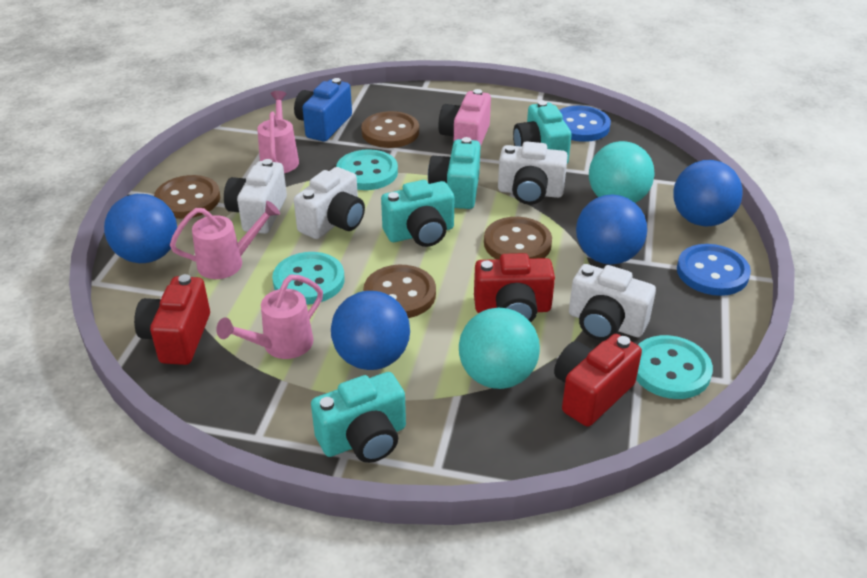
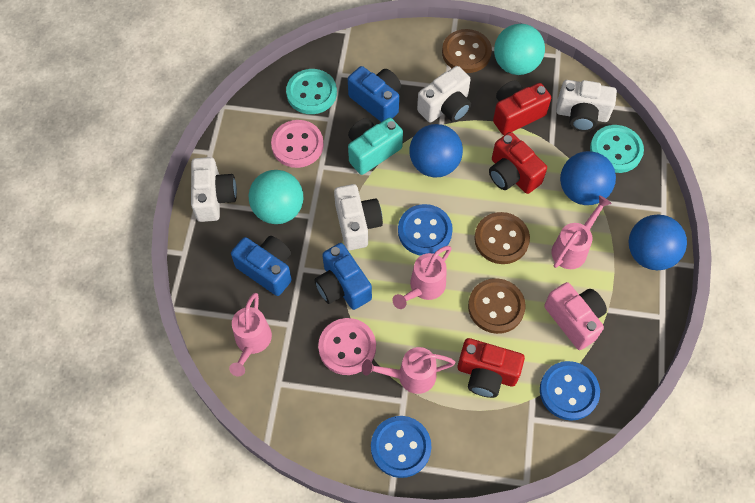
blue ball: 4 -> 3
blue button: 2 -> 3
blue camera: 1 -> 3
brown button: 4 -> 3
pink button: 0 -> 2
pink watering can: 3 -> 4
turquoise button: 3 -> 2
turquoise camera: 4 -> 1

